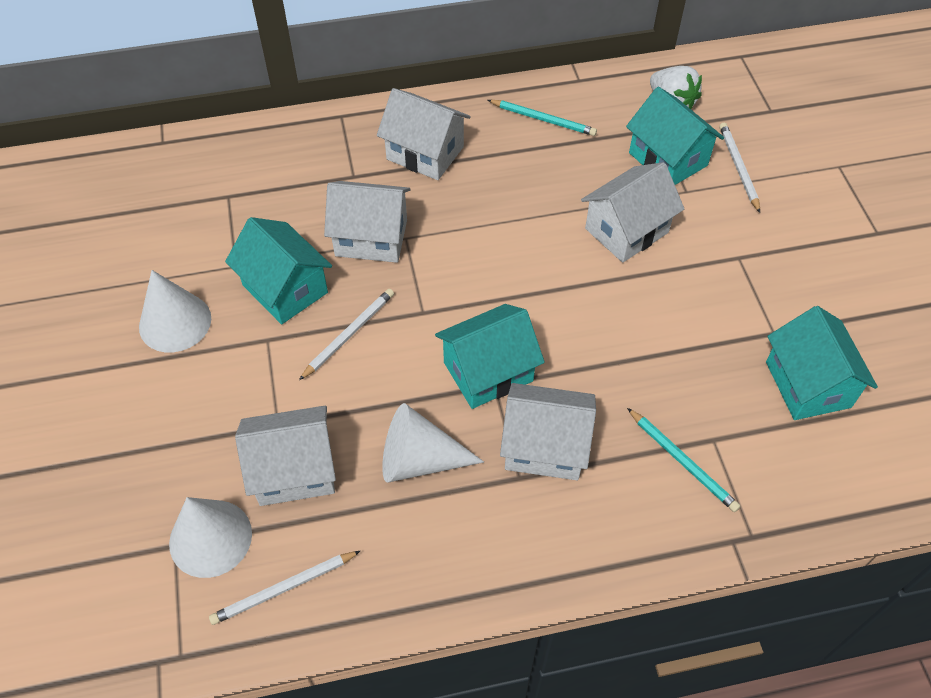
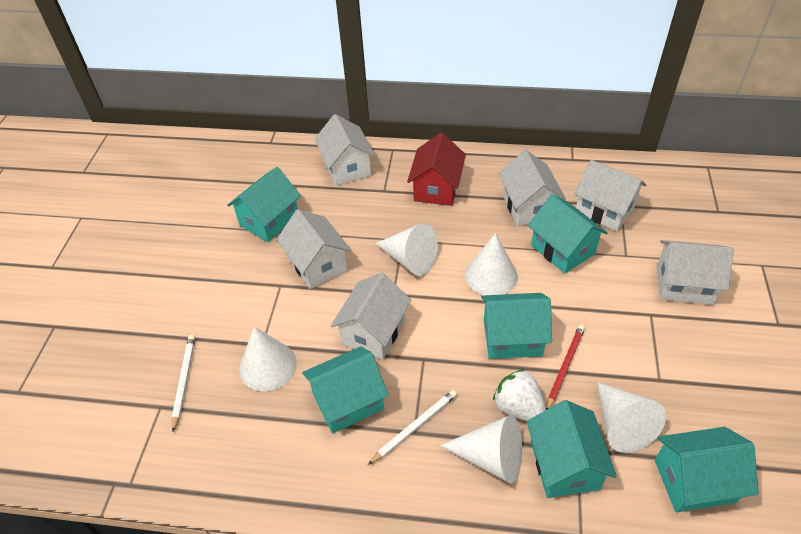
red house: 0 -> 1
red pencil: 0 -> 1
turquoise house: 4 -> 6
turquoise pencil: 2 -> 0
white cone: 3 -> 5
white house: 5 -> 6
white pencil: 3 -> 2

